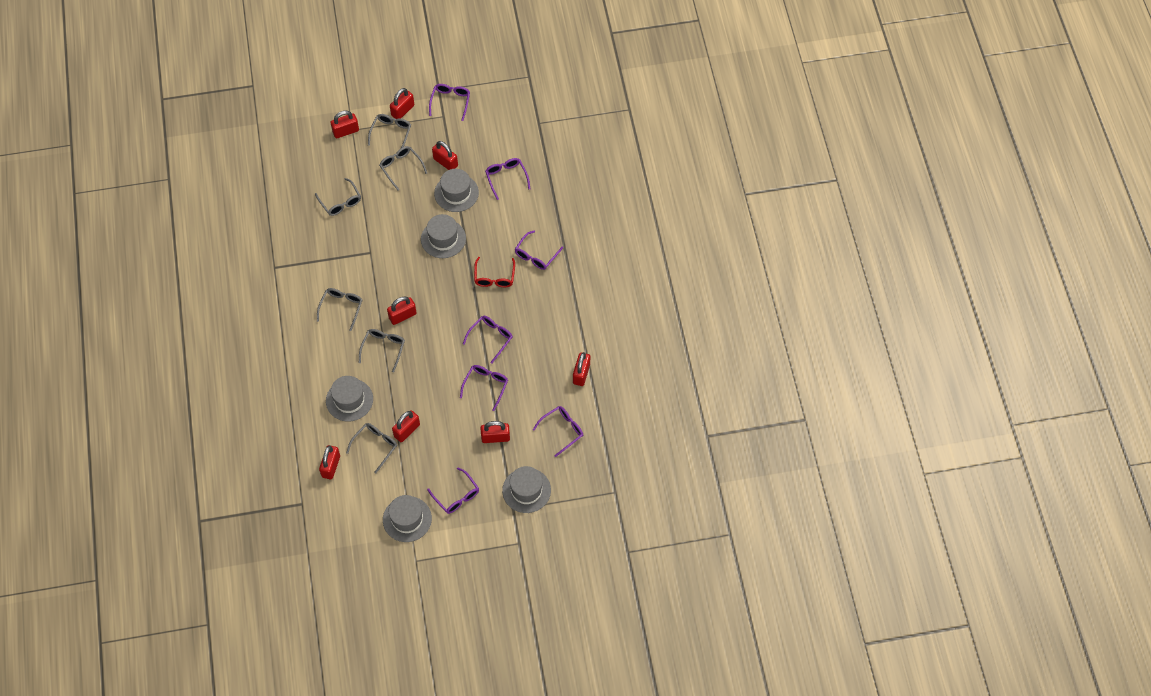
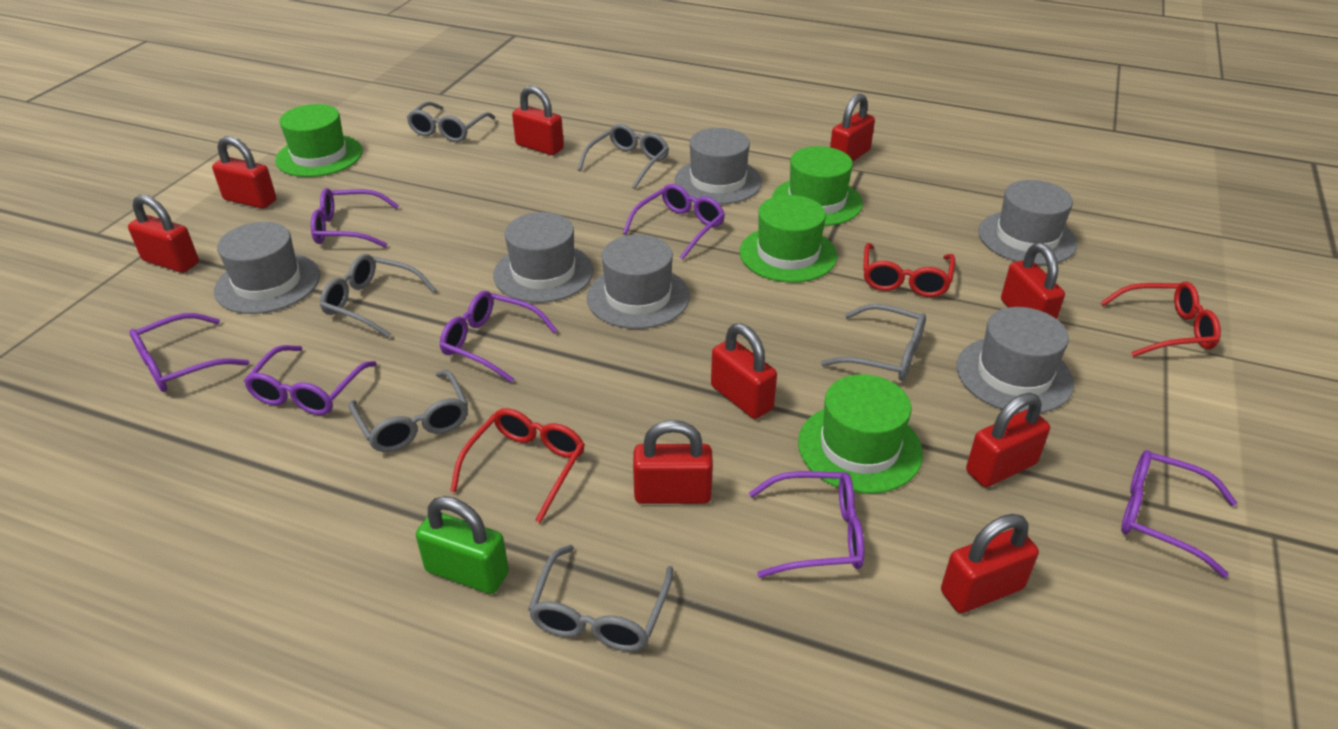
green hat: 0 -> 4
green padlock: 0 -> 1
grey hat: 5 -> 6
red glasses: 1 -> 3
red padlock: 8 -> 9

